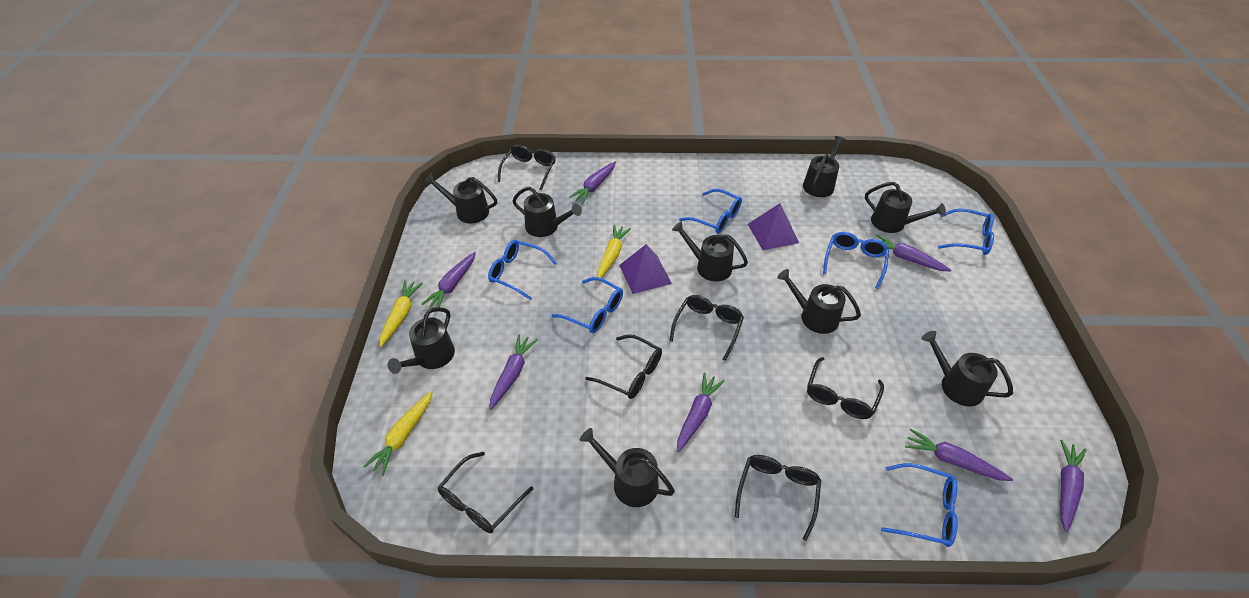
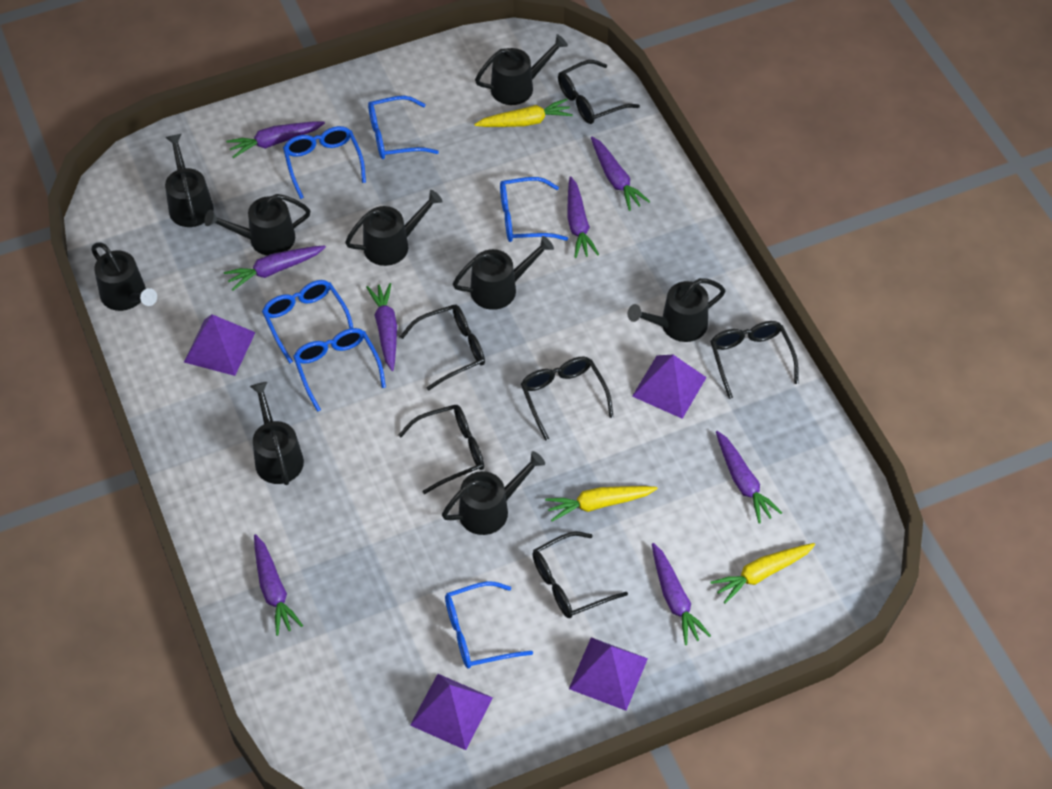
purple carrot: 7 -> 8
purple pyramid: 2 -> 4

